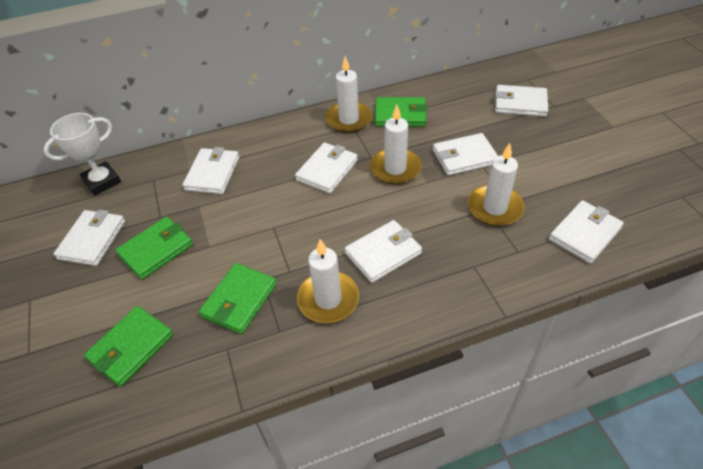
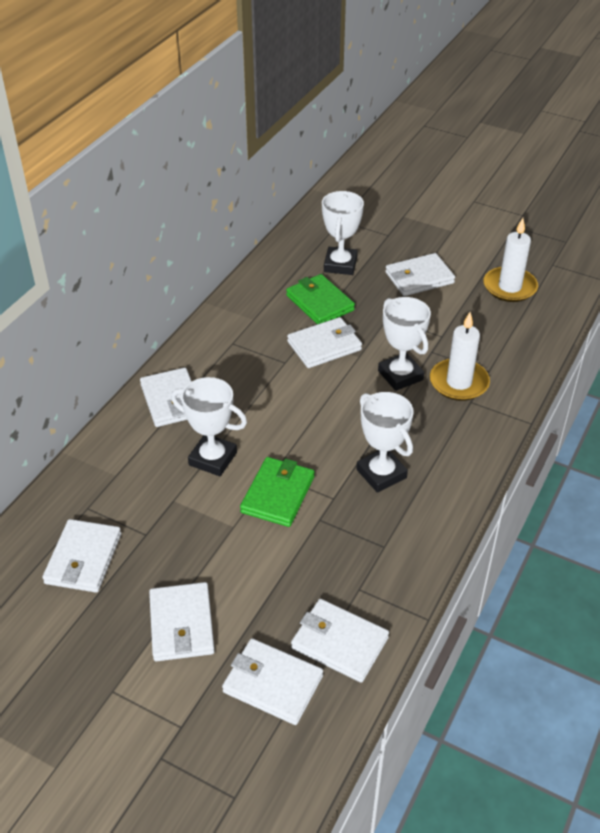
green wallet: 4 -> 2
white candle: 4 -> 2
white trophy: 1 -> 4

